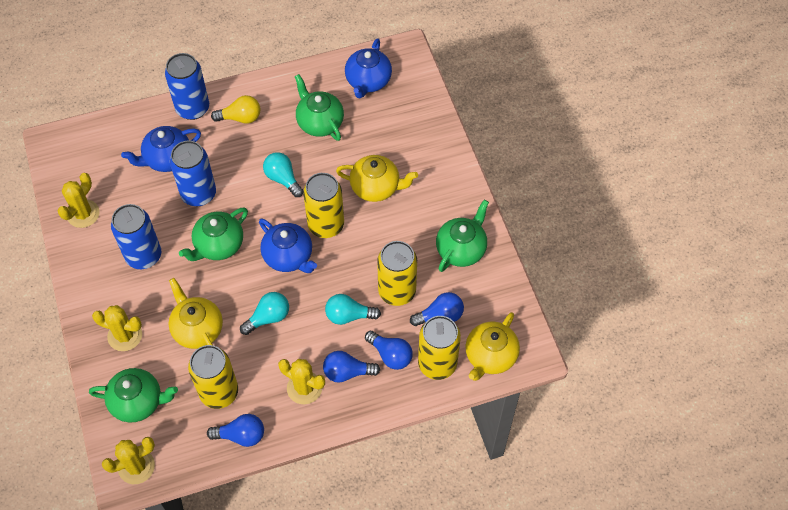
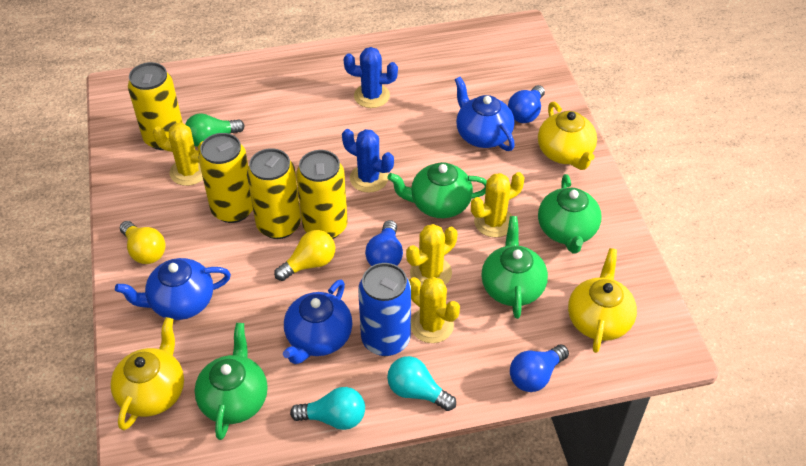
blue cactus: 0 -> 2
blue can: 3 -> 1
blue light bulb: 4 -> 3
green light bulb: 0 -> 1
turquoise light bulb: 3 -> 2
yellow light bulb: 1 -> 2

